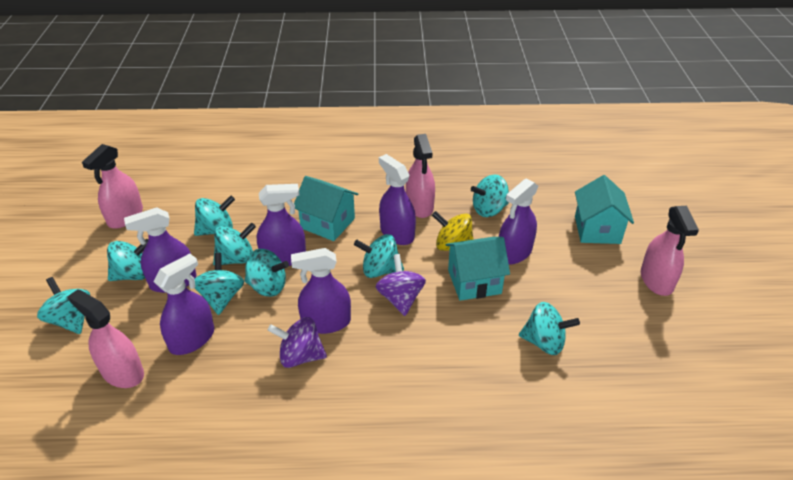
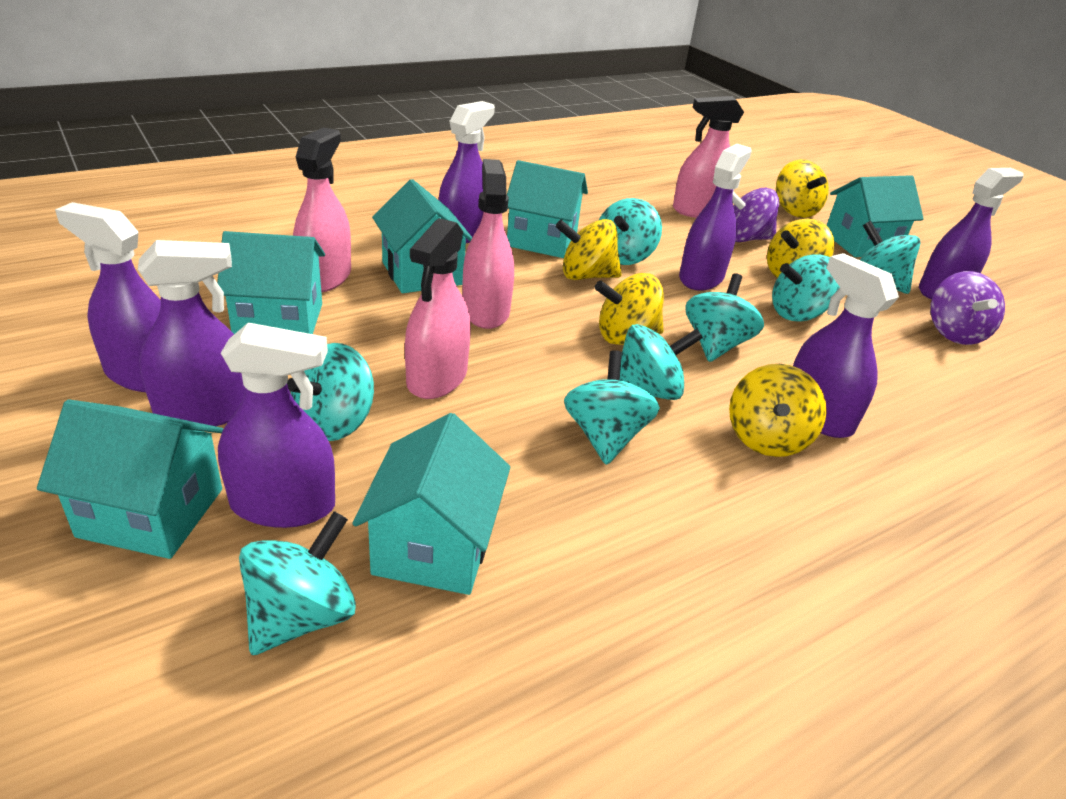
purple spray bottle: 6 -> 7
turquoise house: 3 -> 6
turquoise spinning top: 9 -> 8
yellow spinning top: 1 -> 5

